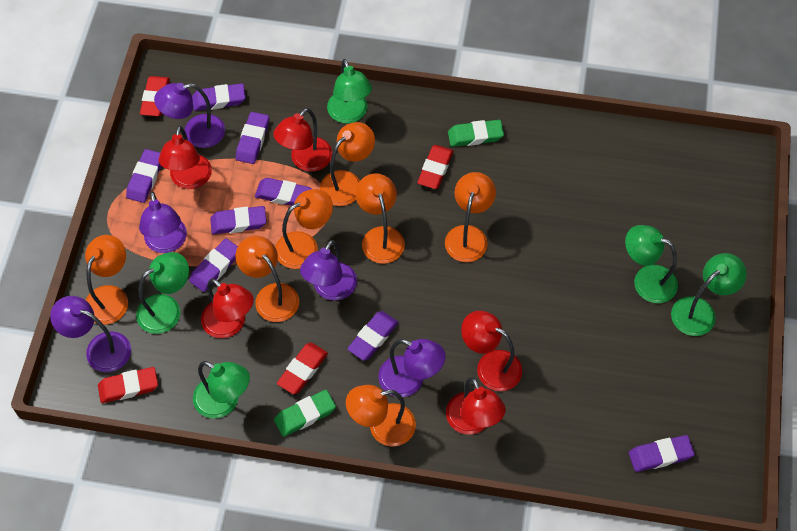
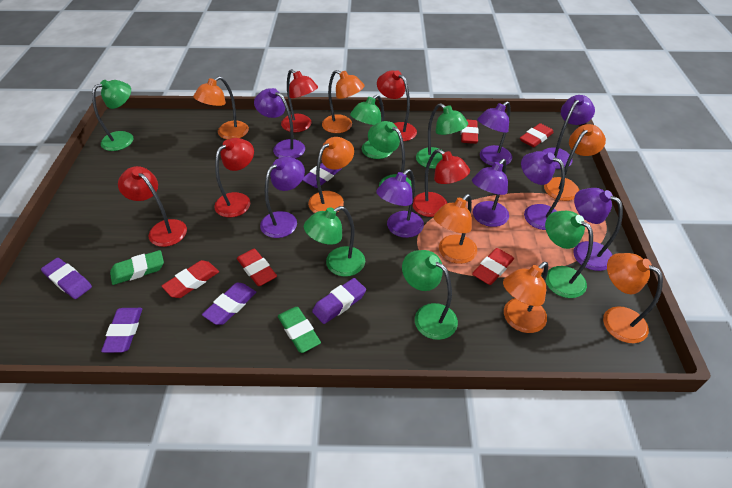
green lamp: 5 -> 7
purple eraser: 8 -> 5
purple lamp: 5 -> 8
red eraser: 4 -> 5

